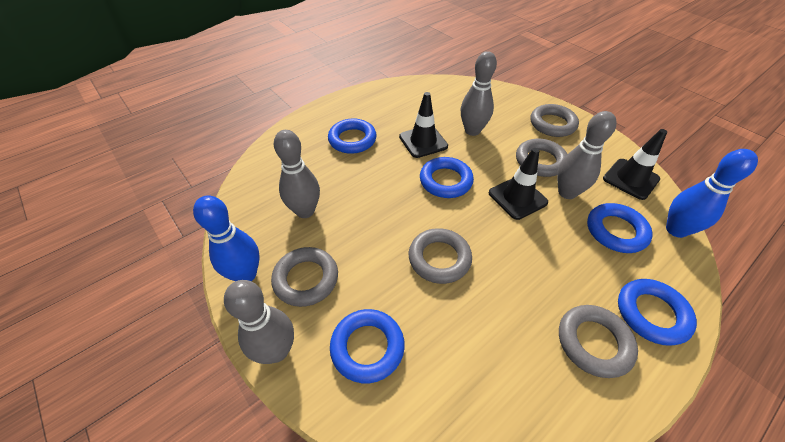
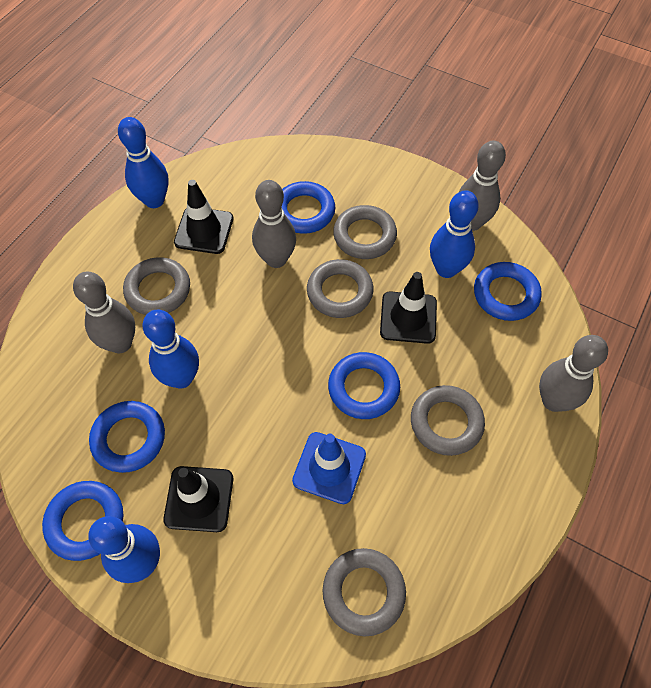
blue bowling pin: 2 -> 4
blue traffic cone: 0 -> 1

